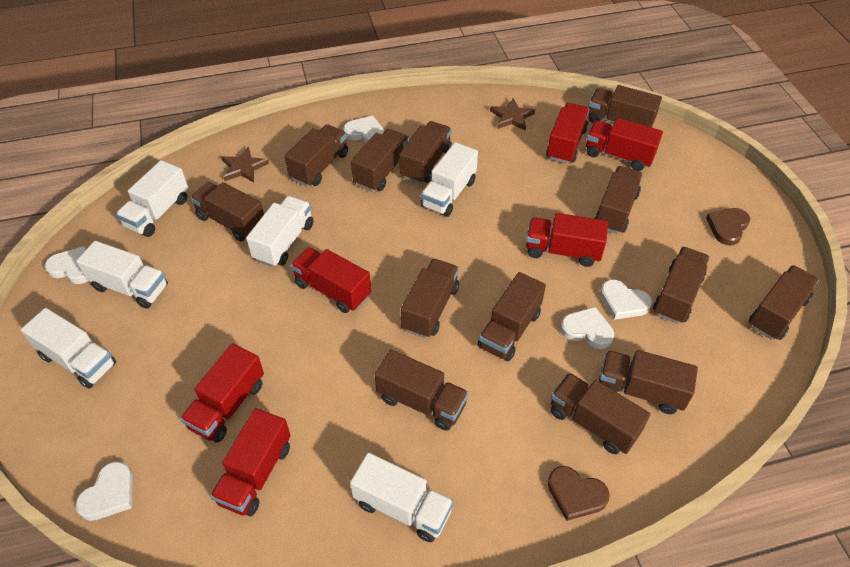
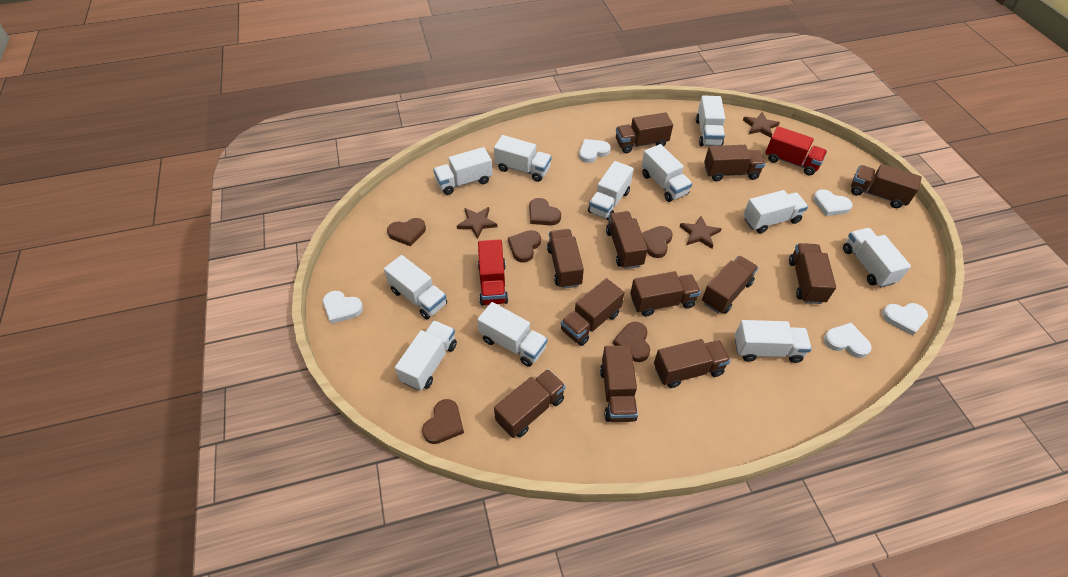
brown heart: 2 -> 6
brown star: 2 -> 3
brown truck: 13 -> 12
red truck: 6 -> 2
white truck: 6 -> 11

